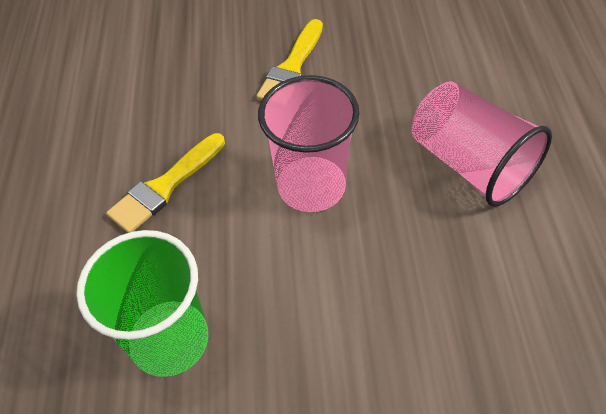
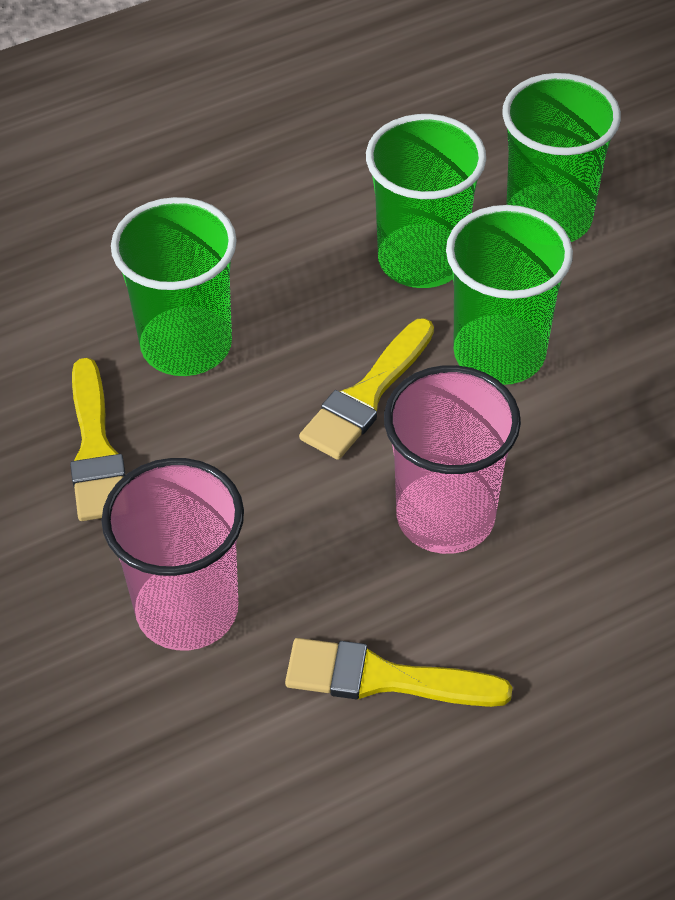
green cup: 1 -> 4
yellow brush: 2 -> 3

